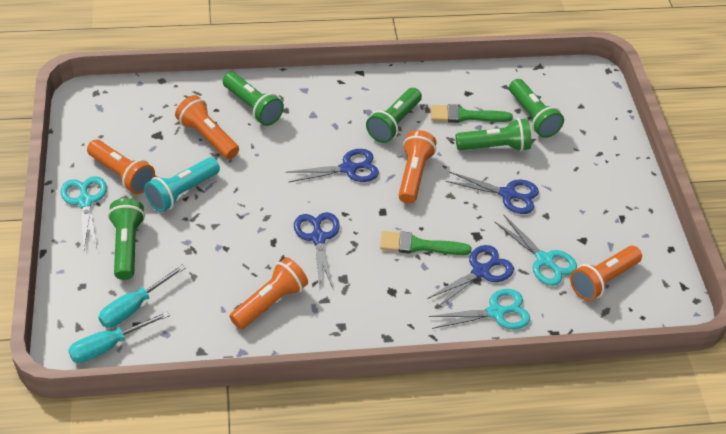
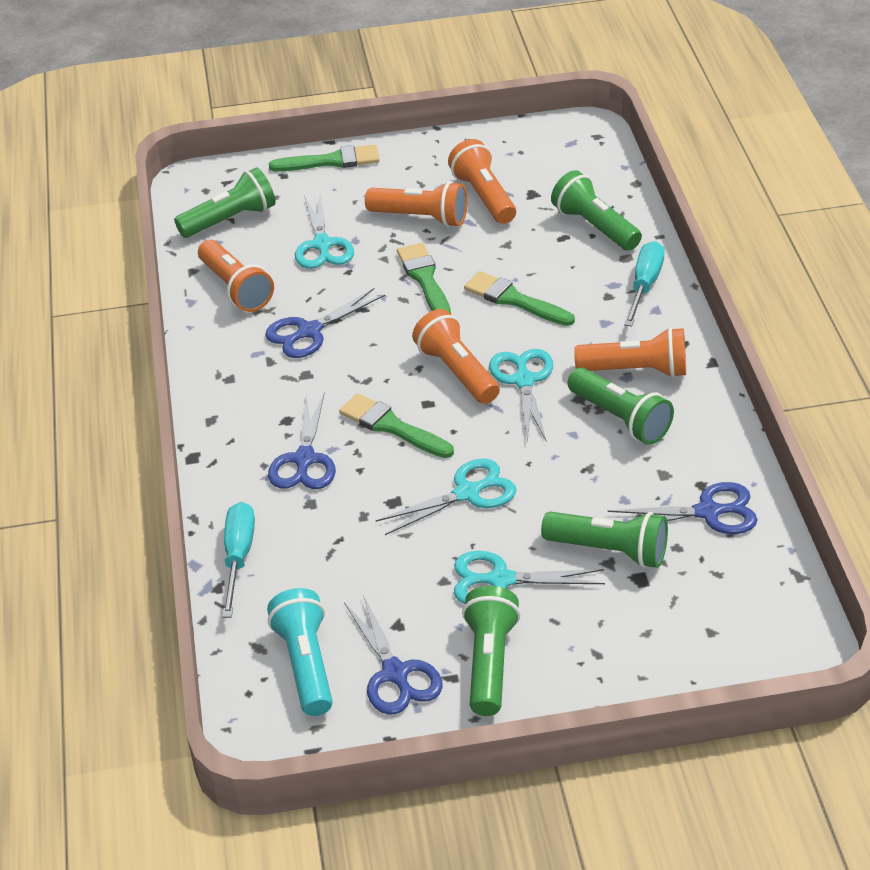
green brush: 2 -> 4
turquoise scissors: 3 -> 4

